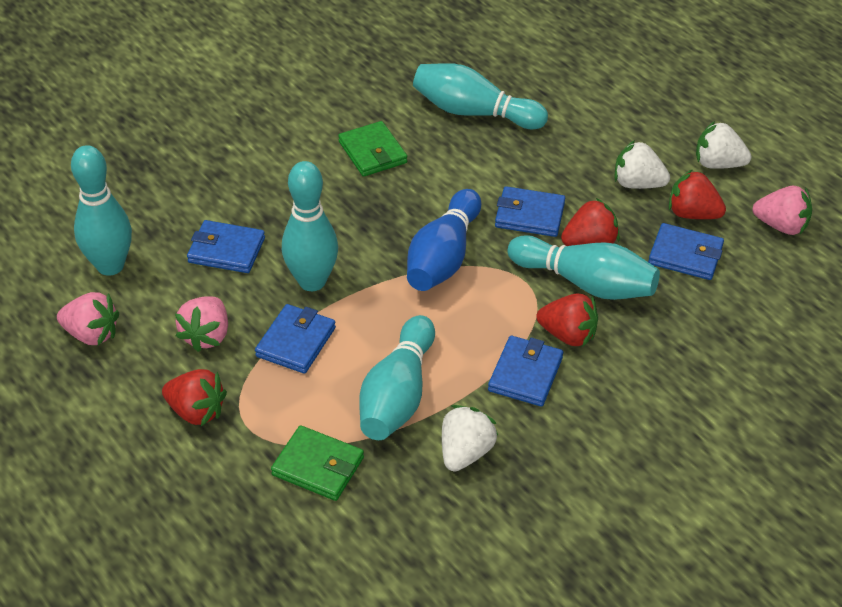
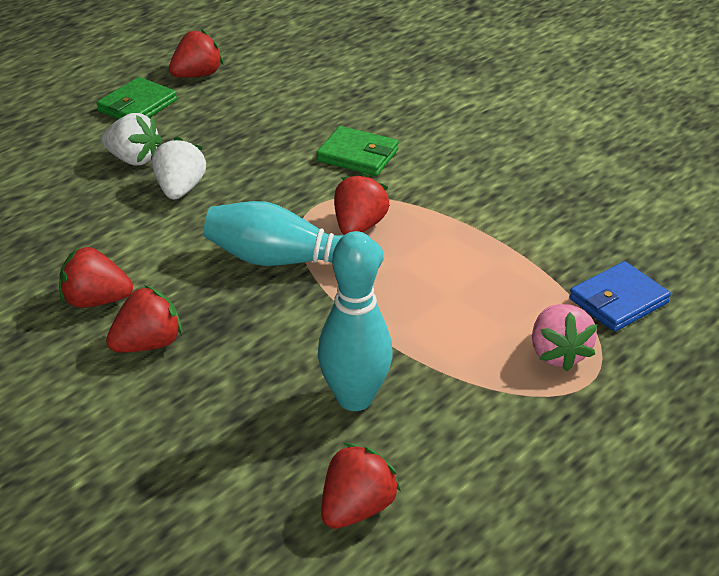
blue bowling pin: 1 -> 0
blue wallet: 5 -> 1
pink strawberry: 3 -> 1
red strawberry: 4 -> 5
turquoise bowling pin: 5 -> 2
white strawberry: 3 -> 2

